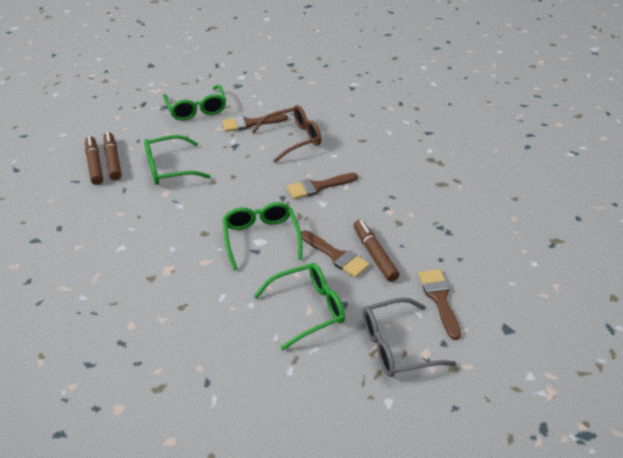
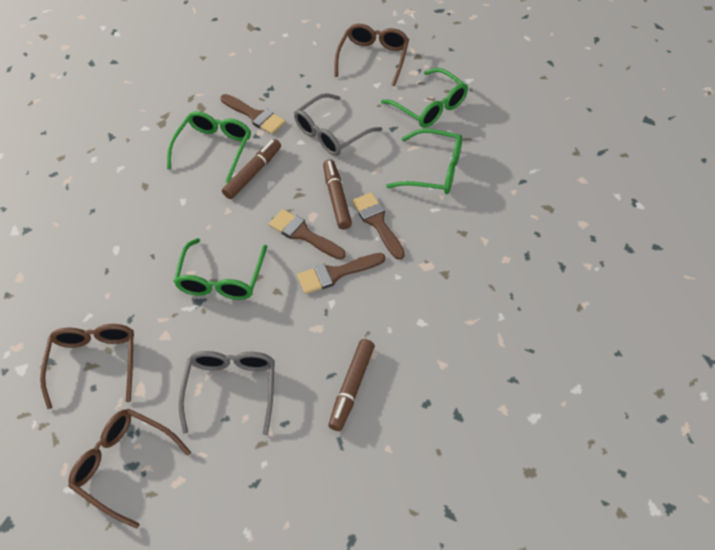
brown glasses: 1 -> 3
grey glasses: 1 -> 2

